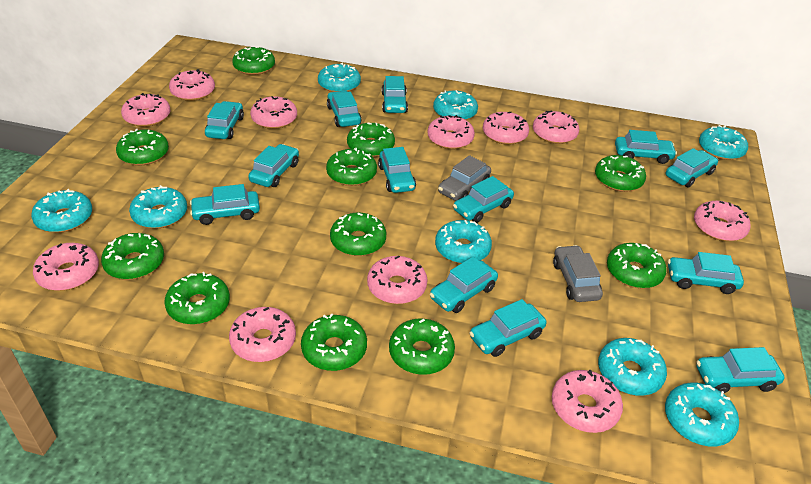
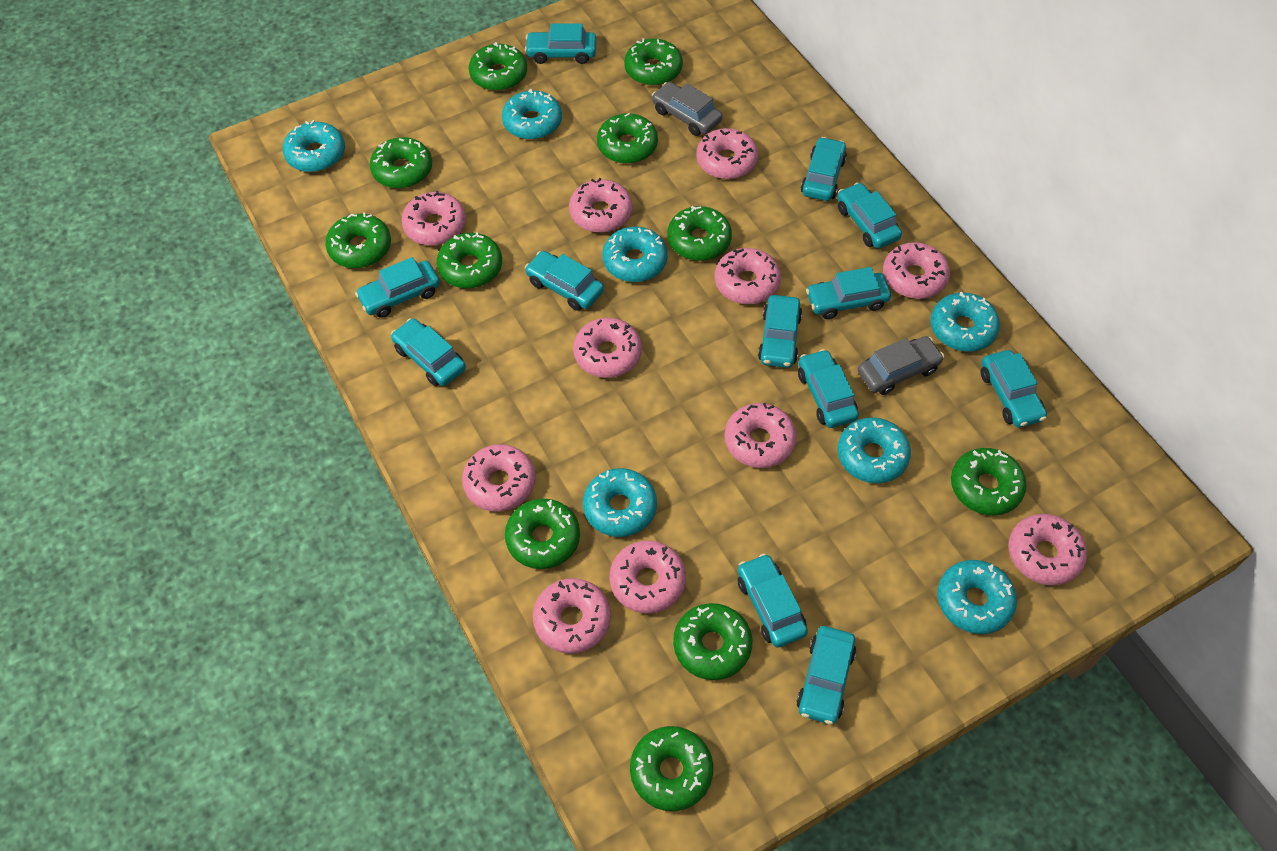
turquoise car: 13 -> 12
turquoise donut: 8 -> 7

